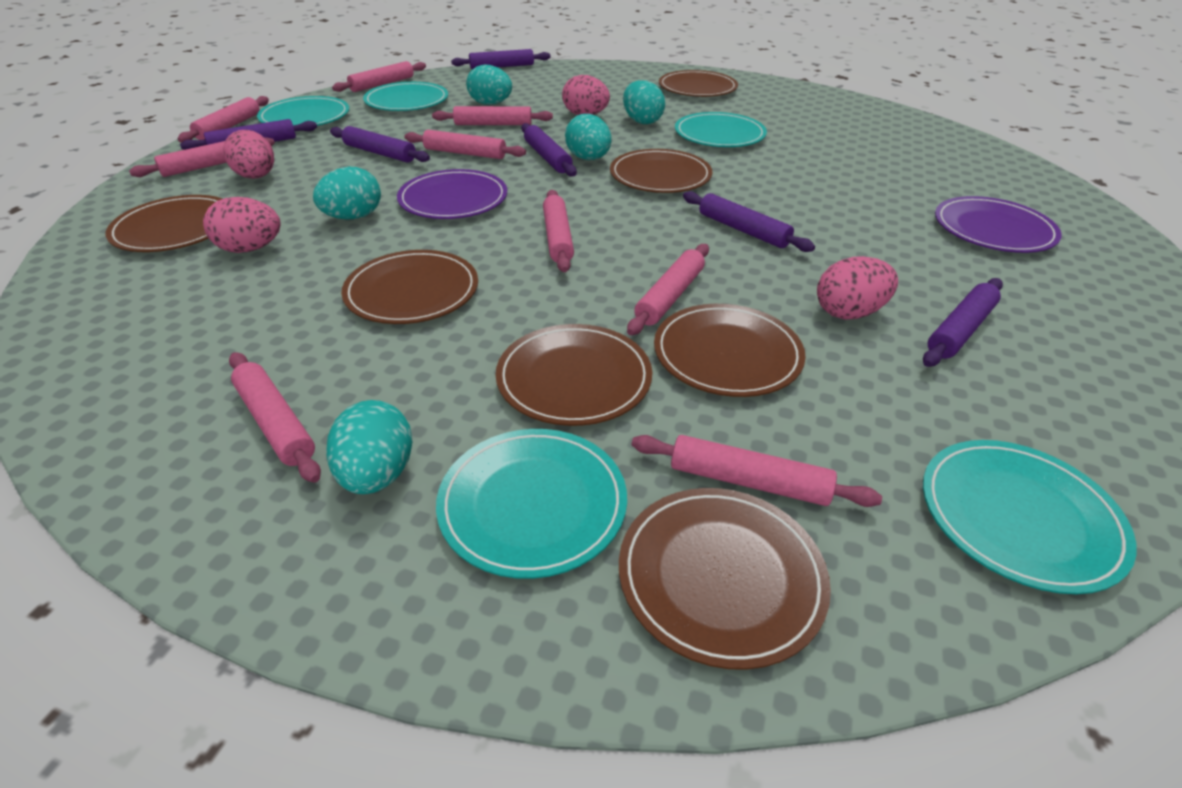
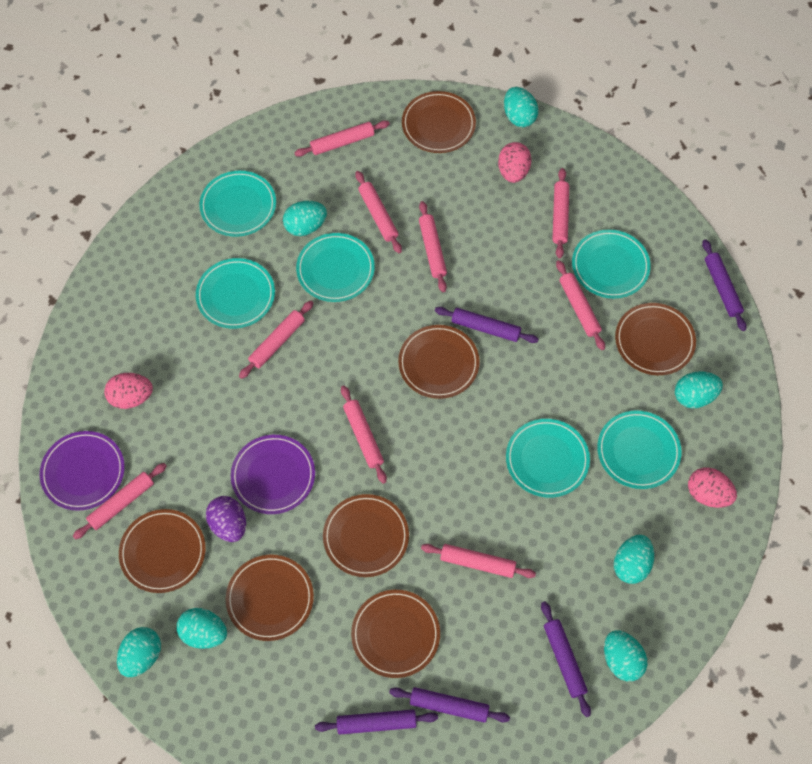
pink egg: 4 -> 3
purple egg: 0 -> 1
purple rolling pin: 6 -> 5
turquoise egg: 5 -> 7
turquoise plate: 5 -> 6

